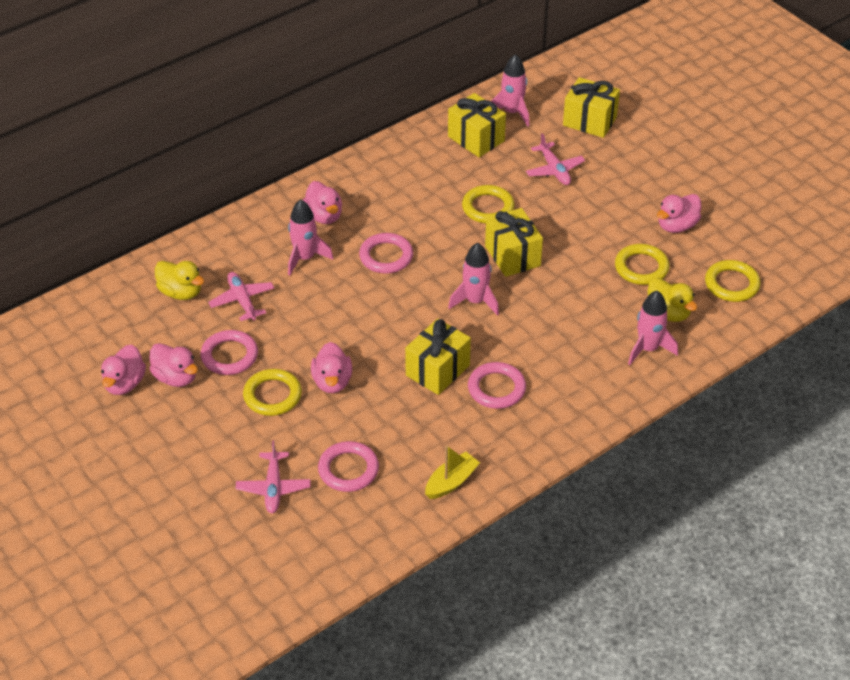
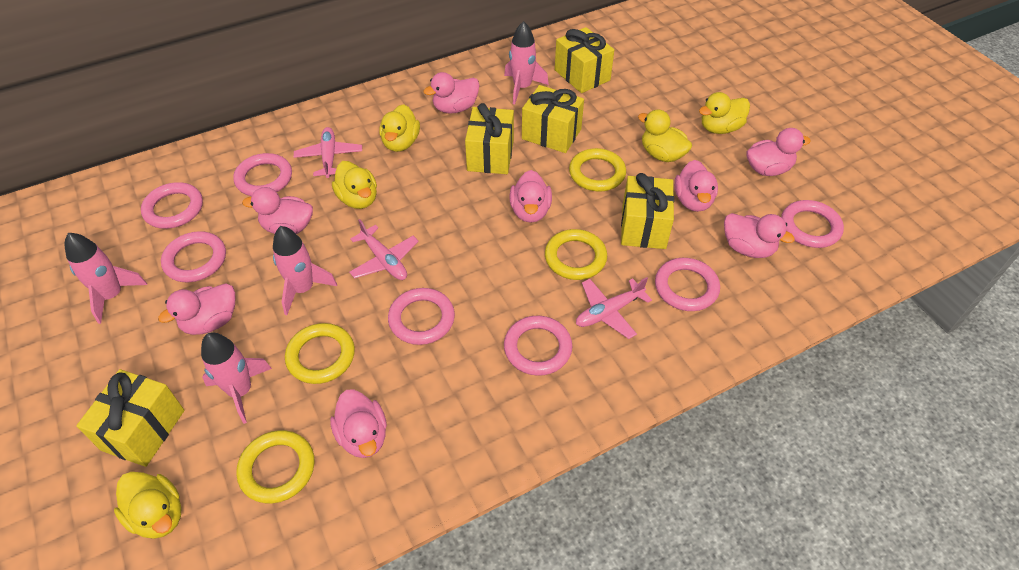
pink duck: 5 -> 8
pink ring: 4 -> 7
yellow boat: 1 -> 0
yellow duck: 2 -> 5
yellow gift: 4 -> 5

